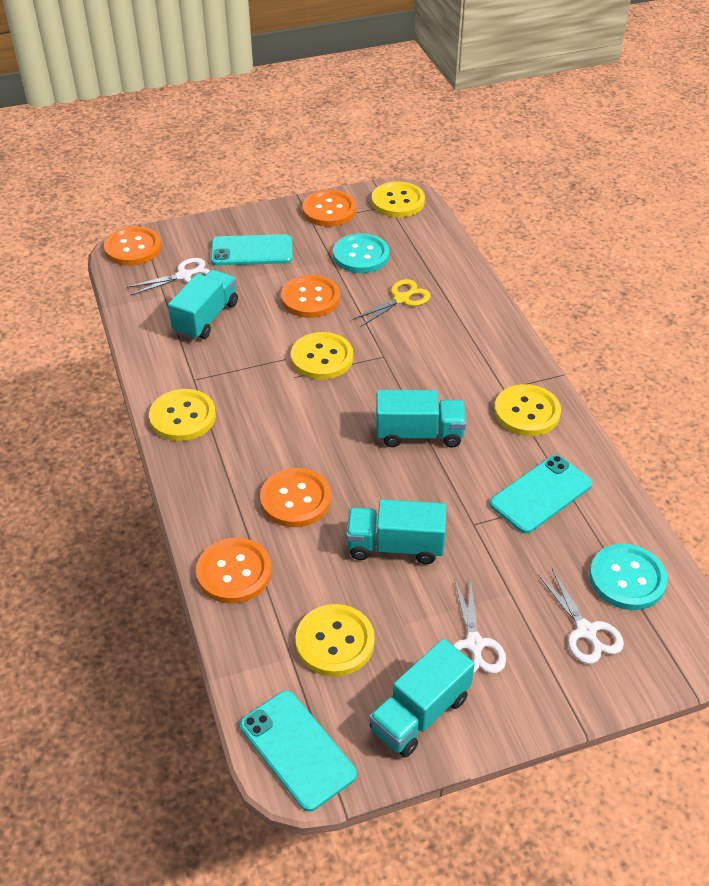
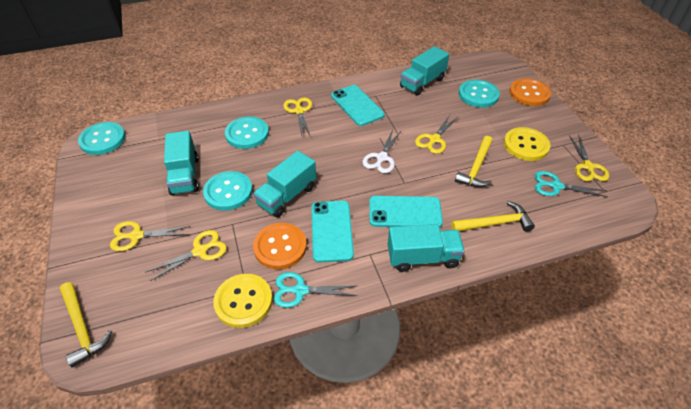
orange button: 5 -> 2
turquoise button: 2 -> 4
turquoise scissors: 0 -> 2
white scissors: 3 -> 1
yellow button: 5 -> 2
yellow hammer: 0 -> 3
yellow scissors: 1 -> 5

